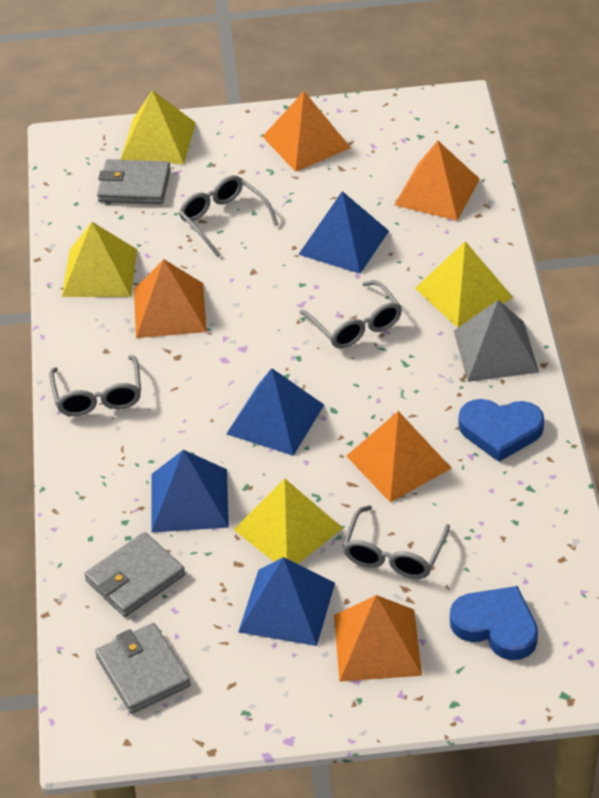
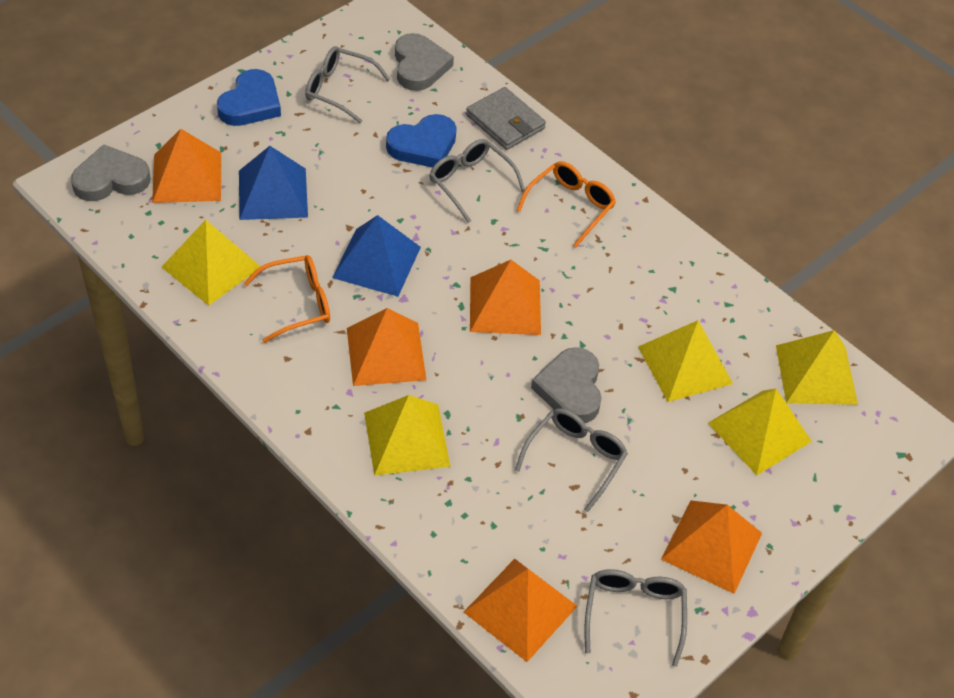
blue pyramid: 4 -> 2
grey heart: 0 -> 3
grey pyramid: 1 -> 0
grey wallet: 3 -> 1
orange glasses: 0 -> 2
yellow pyramid: 4 -> 5

